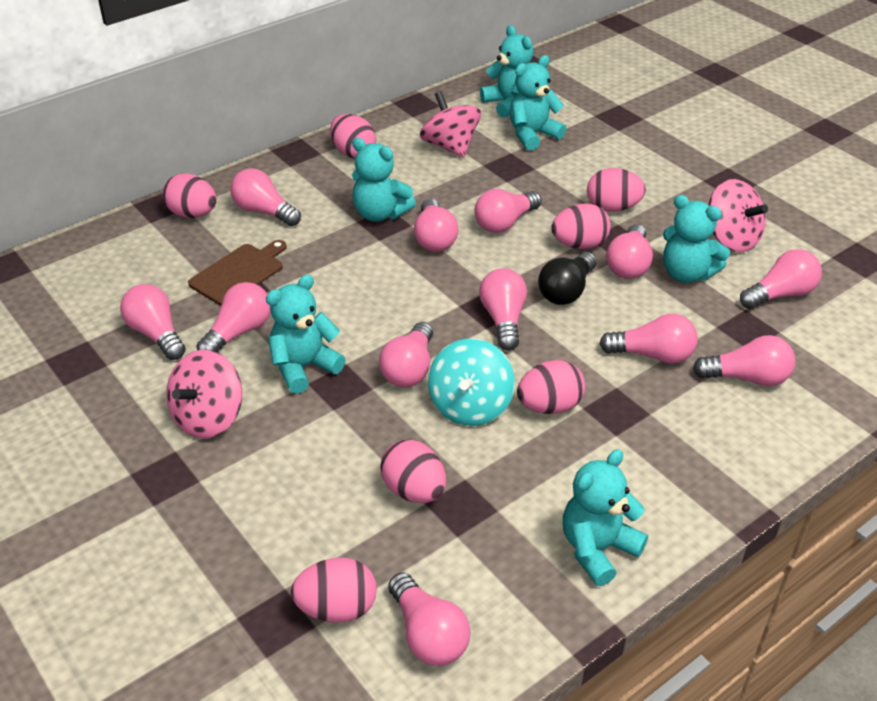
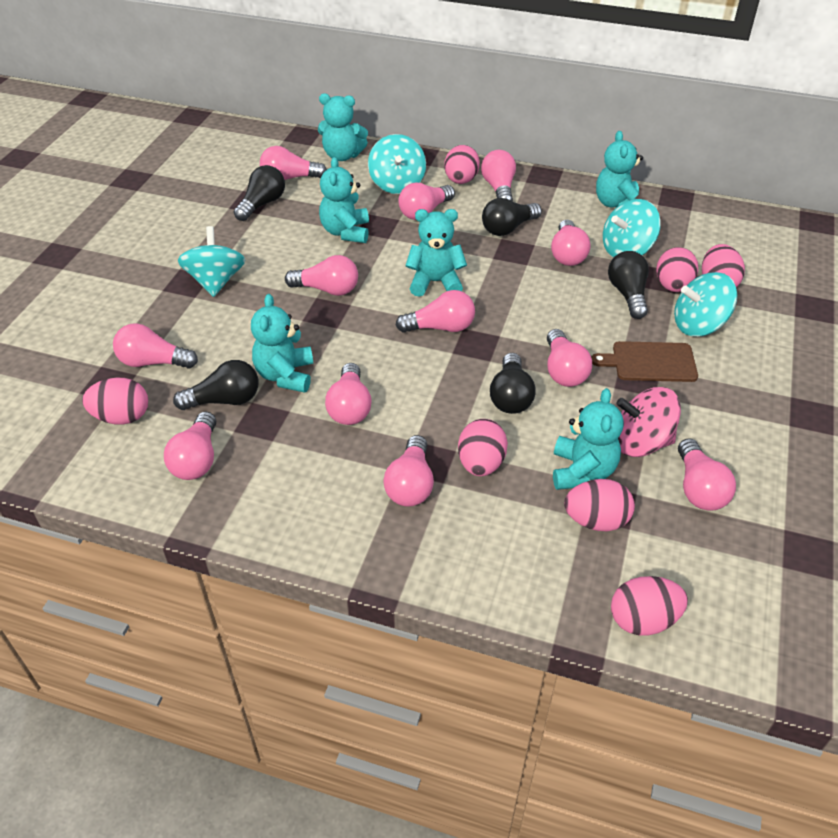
black light bulb: 1 -> 5
pink spinning top: 3 -> 1
turquoise spinning top: 1 -> 4

